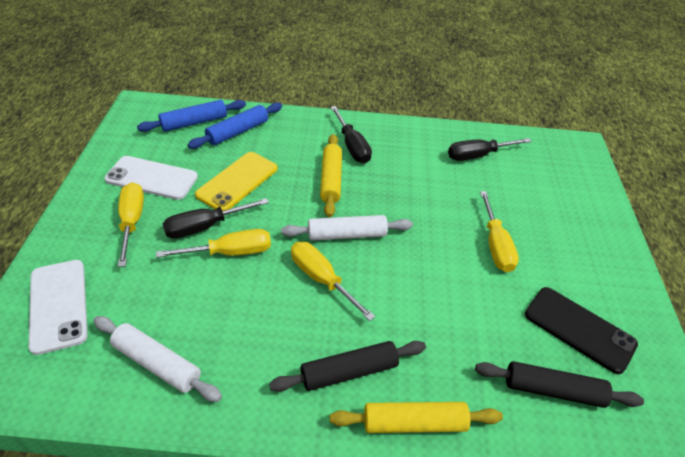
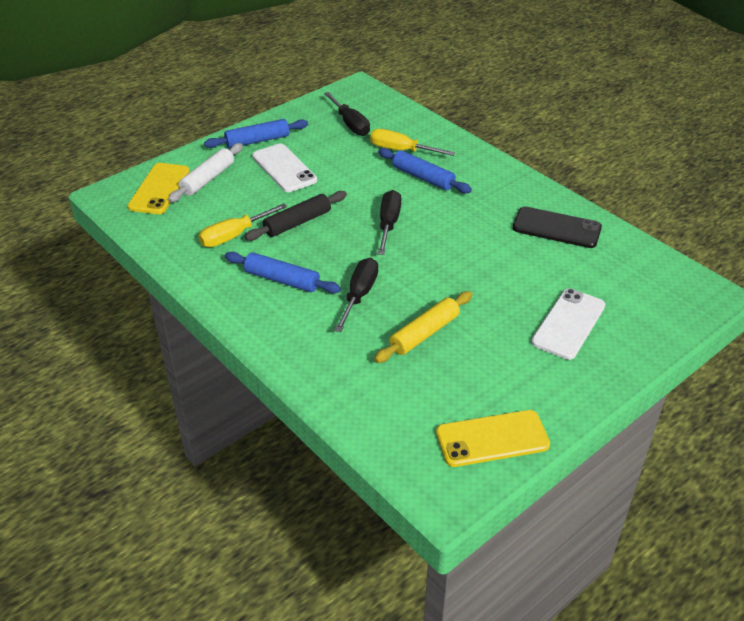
black rolling pin: 2 -> 1
blue rolling pin: 2 -> 3
white rolling pin: 2 -> 1
yellow phone: 1 -> 2
yellow rolling pin: 2 -> 1
yellow screwdriver: 4 -> 2

